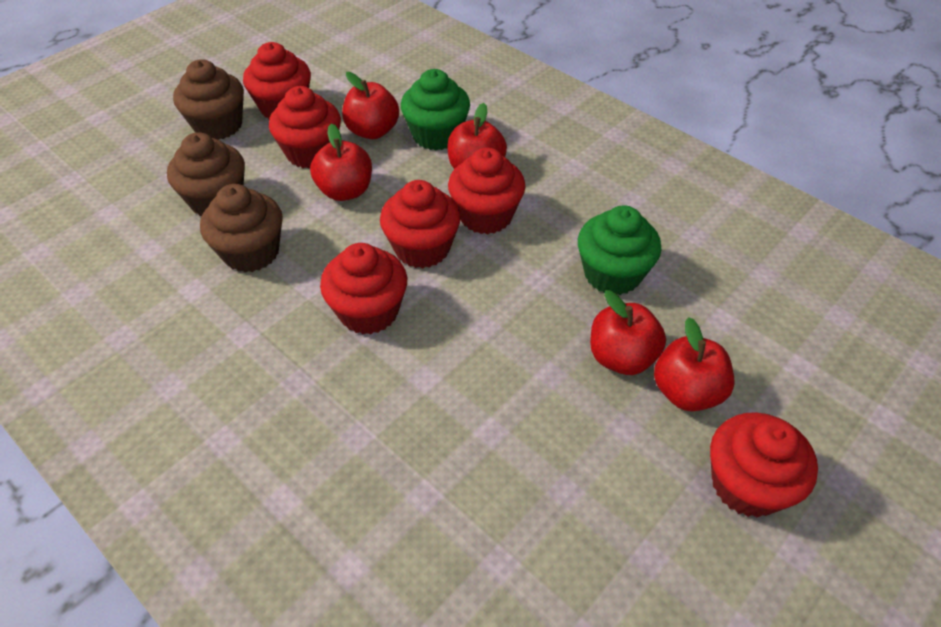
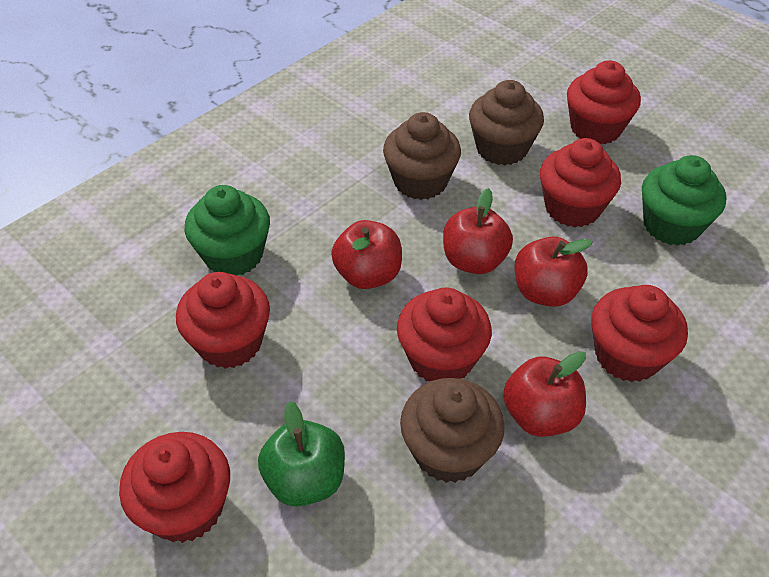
green apple: 0 -> 1
red apple: 5 -> 4

